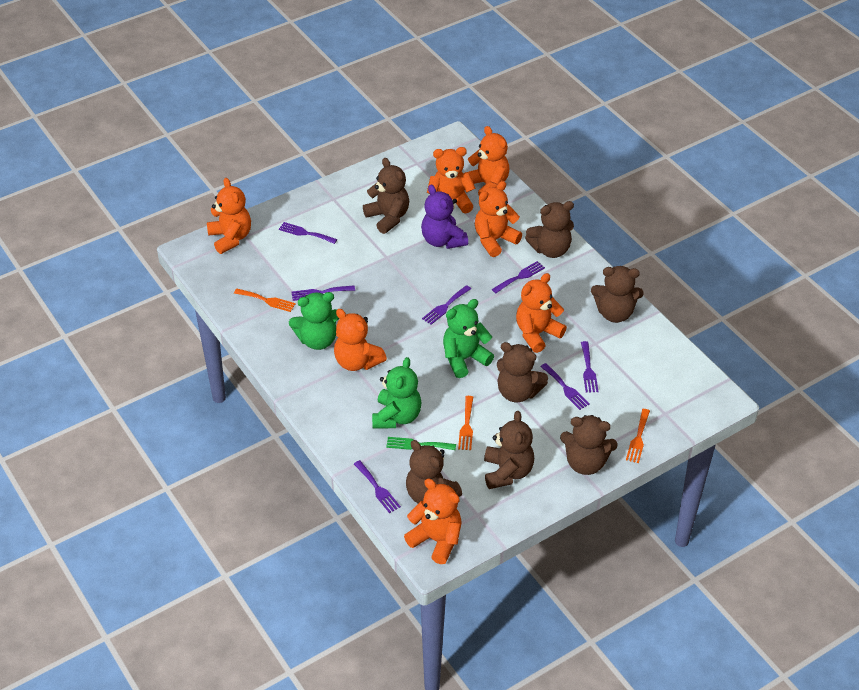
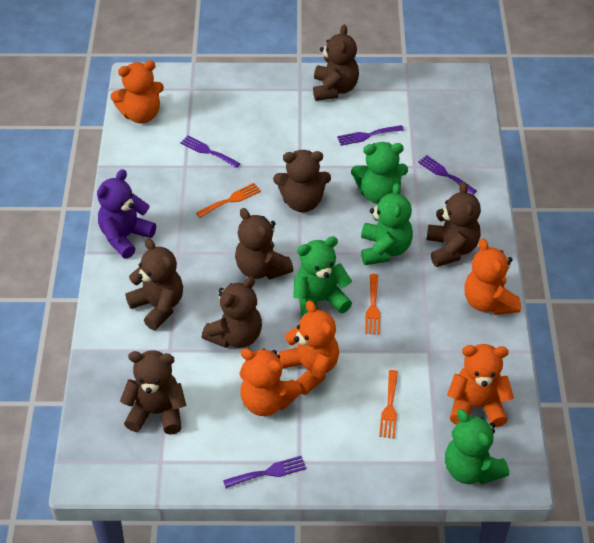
green fork: 1 -> 0
green teddy bear: 3 -> 4
orange teddy bear: 7 -> 5
purple fork: 7 -> 4

